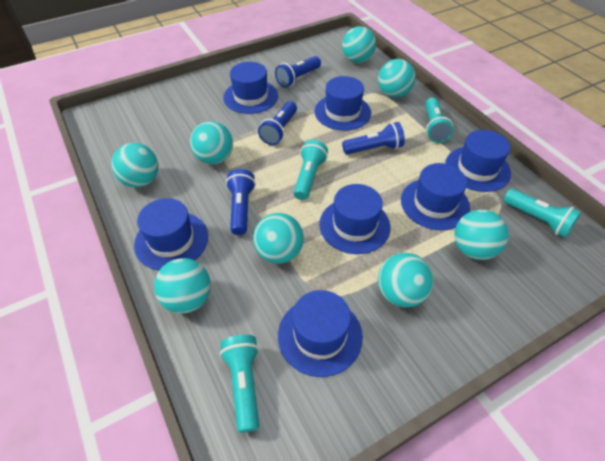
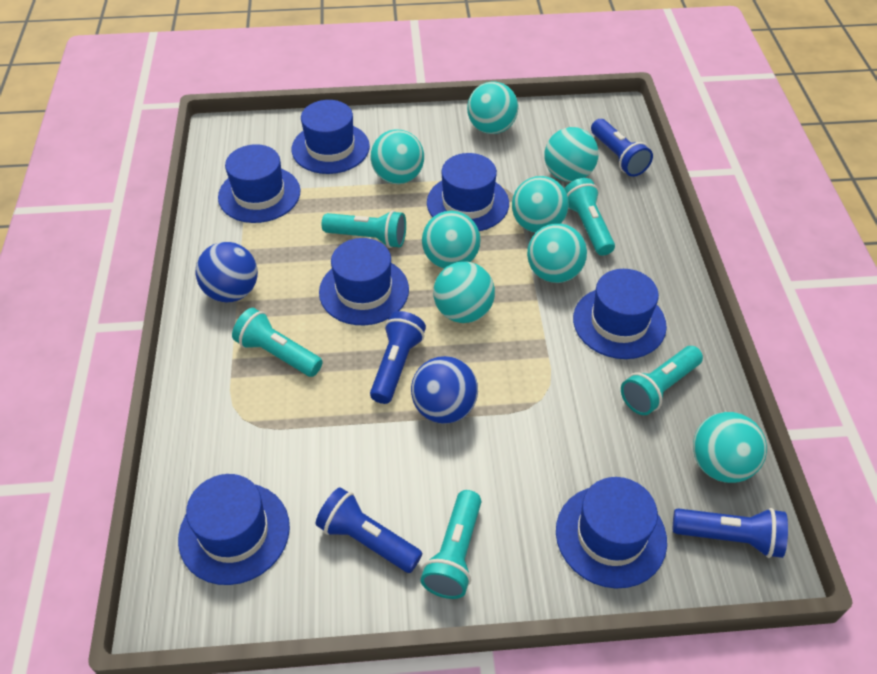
blue ball: 0 -> 2
turquoise flashlight: 4 -> 5

